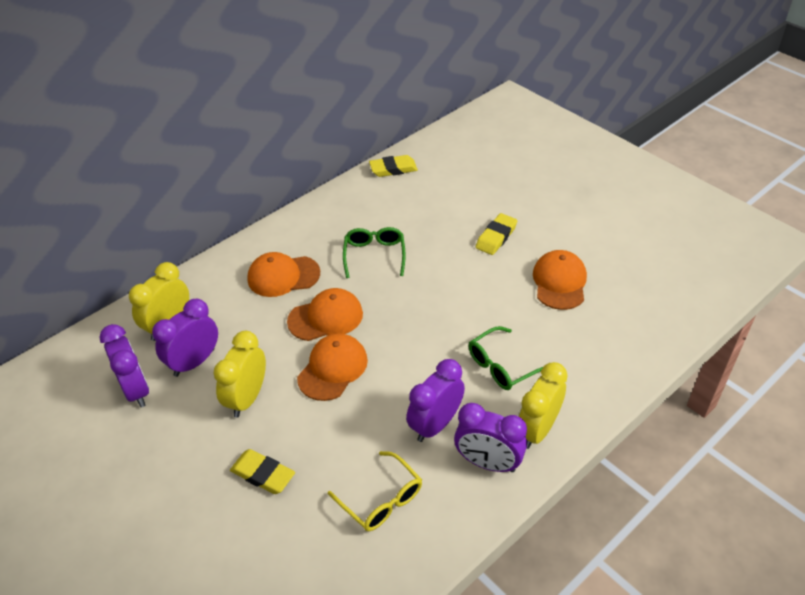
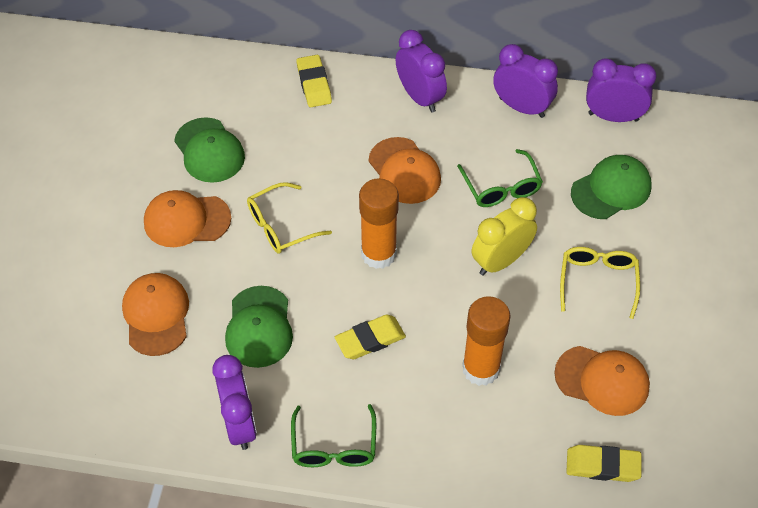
green cap: 0 -> 3
orange glue stick: 0 -> 2
yellow clock: 3 -> 1
yellow glasses: 1 -> 2

